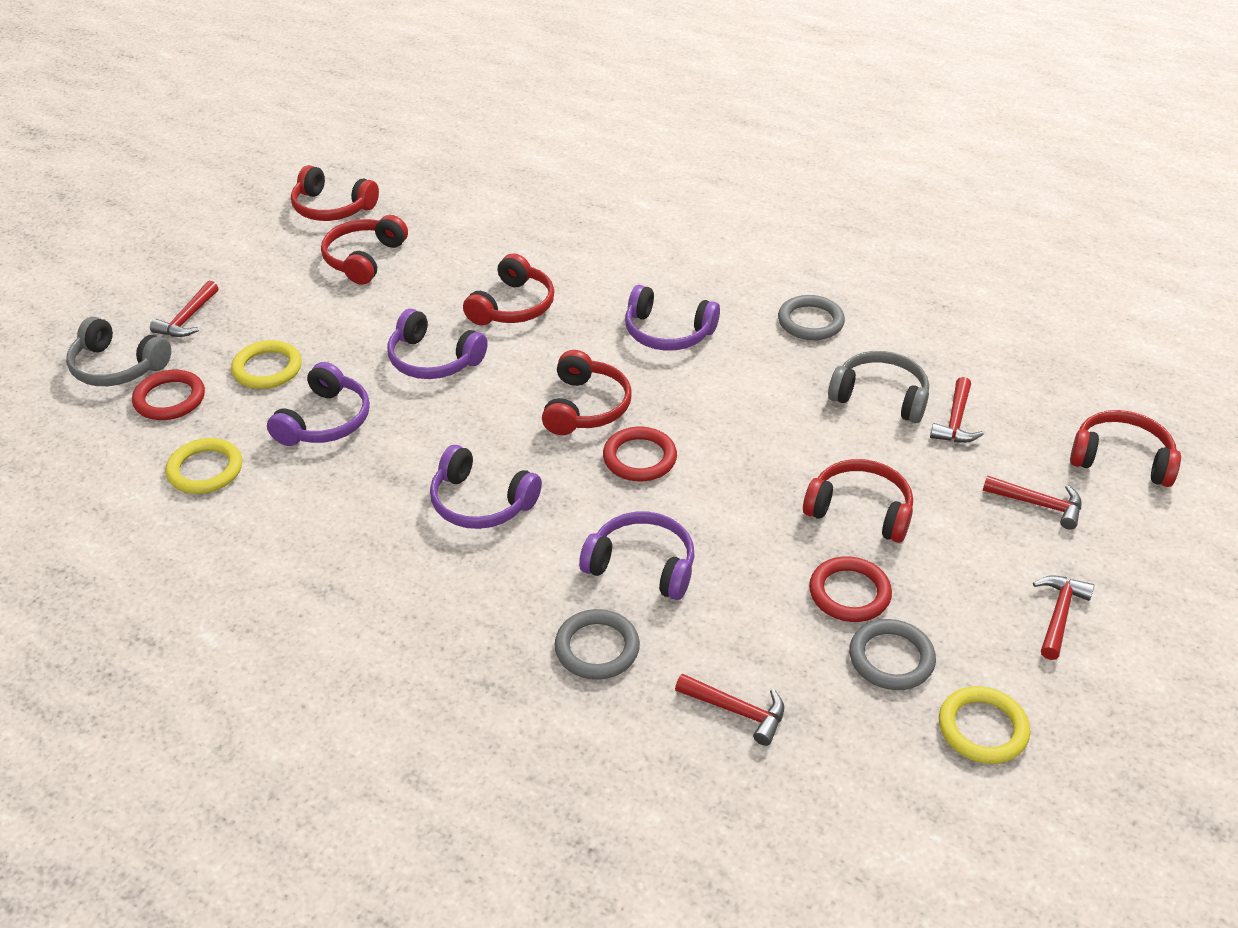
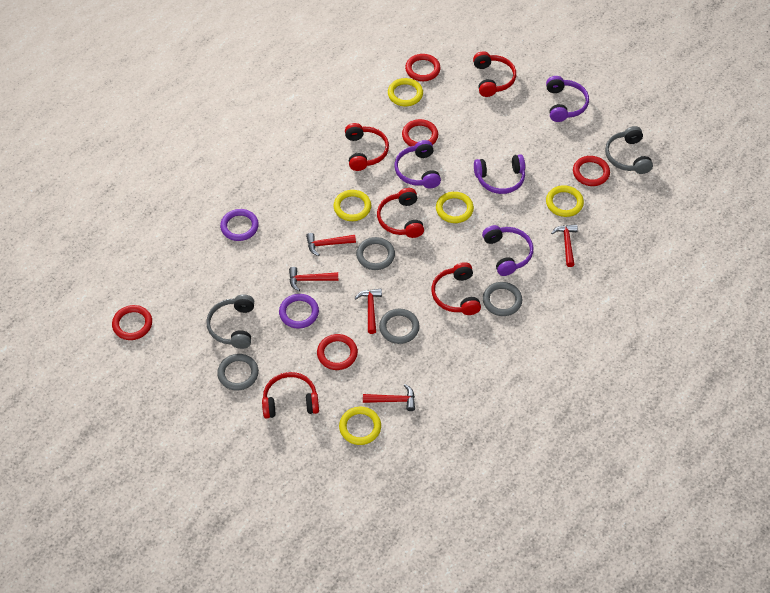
grey ring: 3 -> 4
purple headphones: 5 -> 4
purple ring: 0 -> 2
red headphones: 6 -> 5
red ring: 3 -> 5
yellow ring: 3 -> 5

